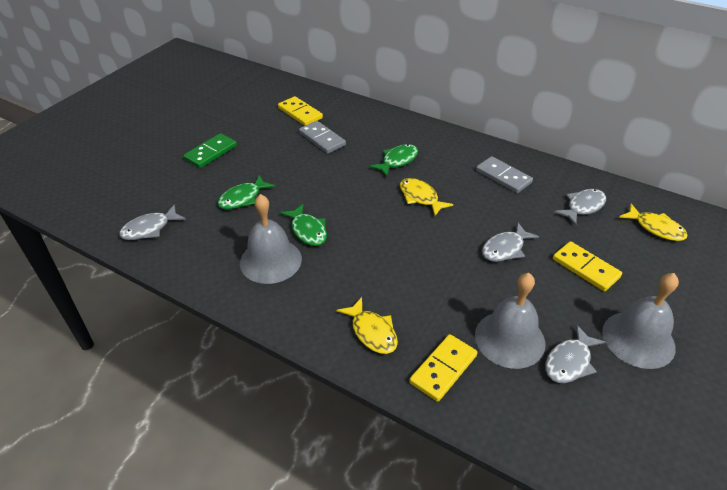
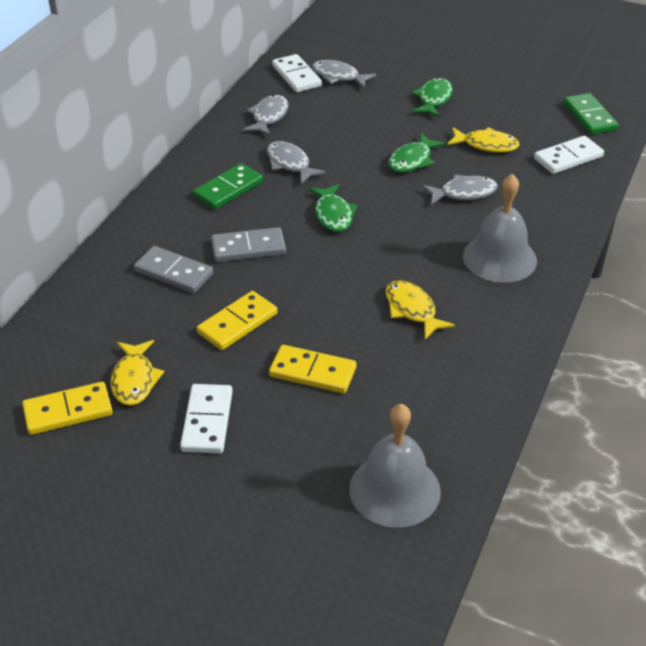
green domino: 1 -> 2
grey bell: 3 -> 2
white domino: 0 -> 3

